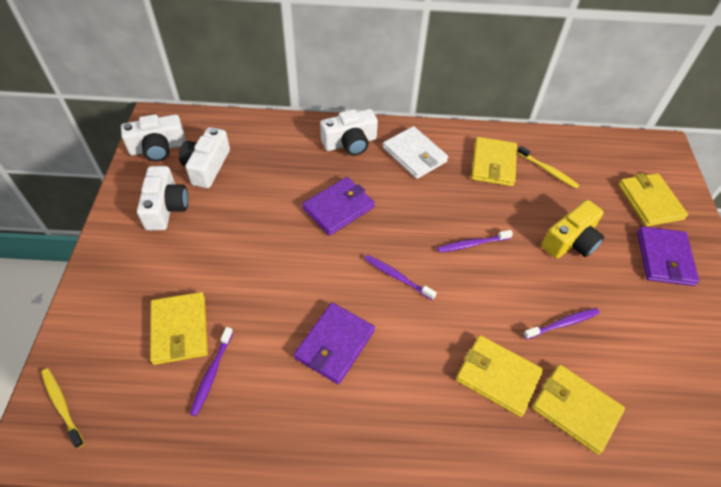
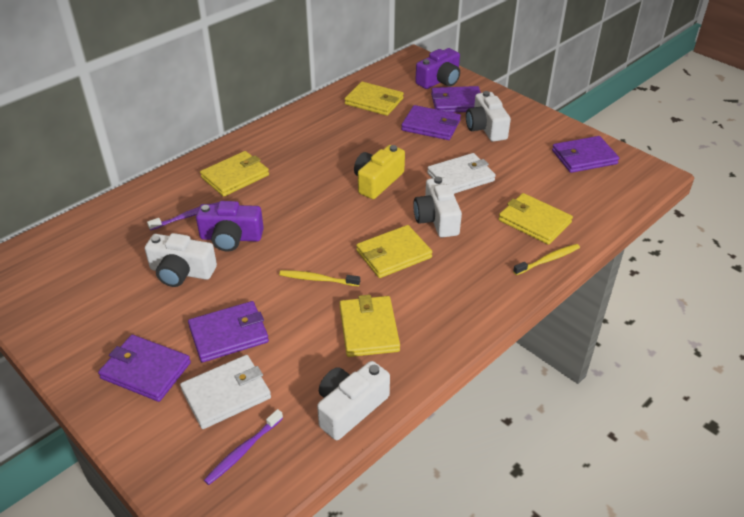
purple camera: 0 -> 2
purple toothbrush: 4 -> 2
purple wallet: 3 -> 5
white wallet: 1 -> 2

